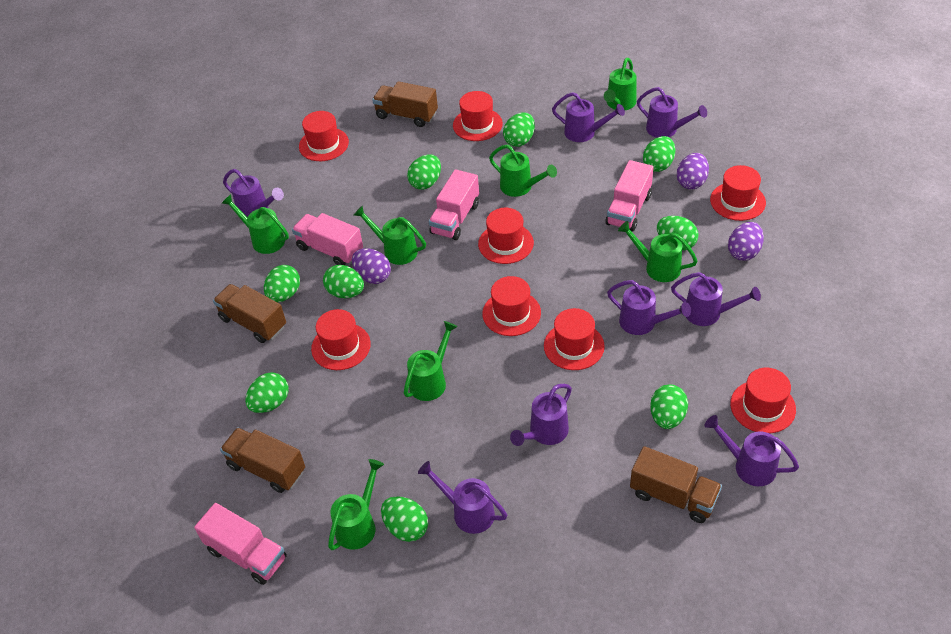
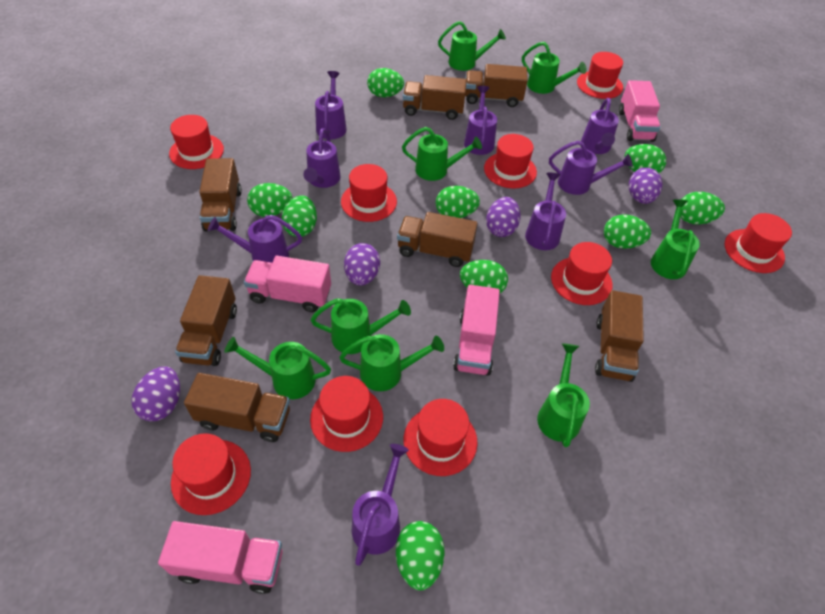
brown truck: 4 -> 7
green watering can: 7 -> 8
purple egg: 3 -> 4
red hat: 8 -> 9

